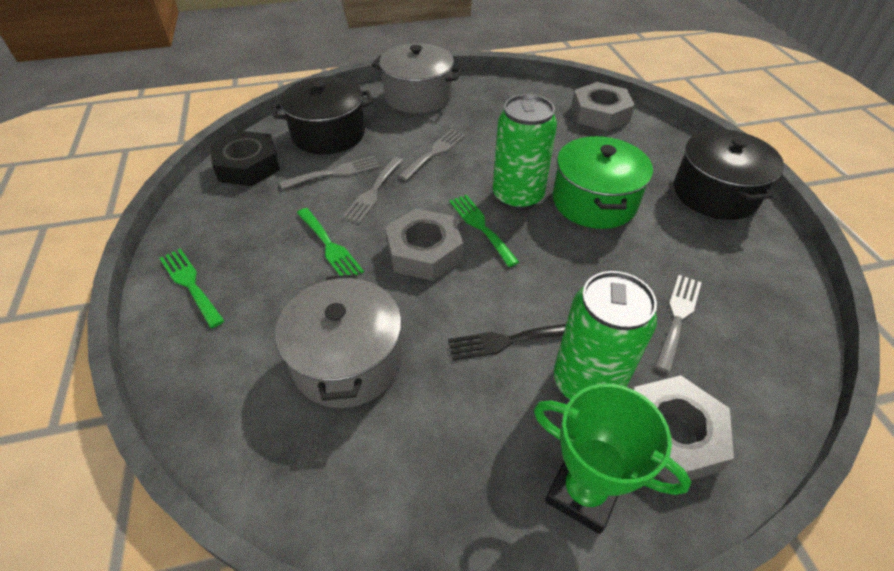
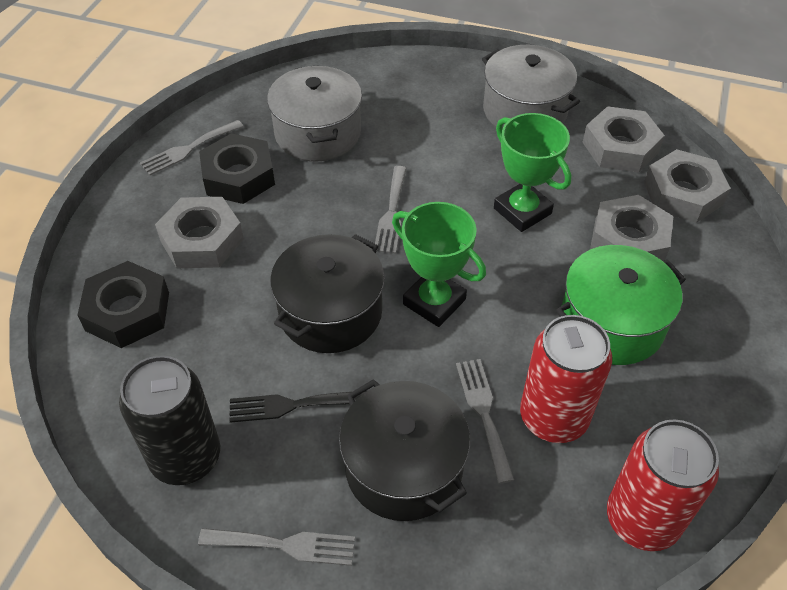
black can: 0 -> 1
black nut: 1 -> 2
green can: 2 -> 0
green fork: 3 -> 0
green trophy: 1 -> 2
grey nut: 3 -> 4
red can: 0 -> 2

